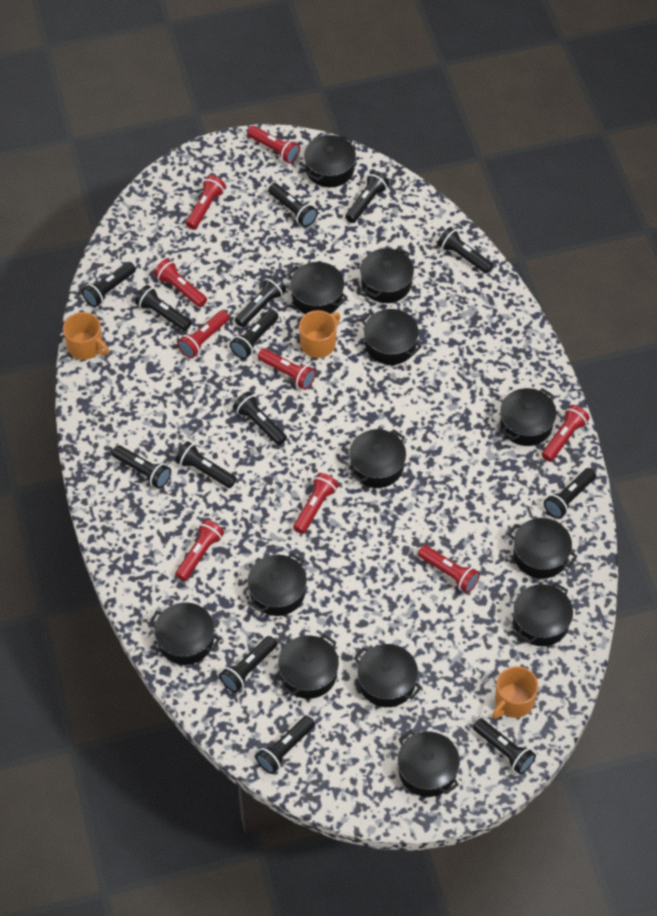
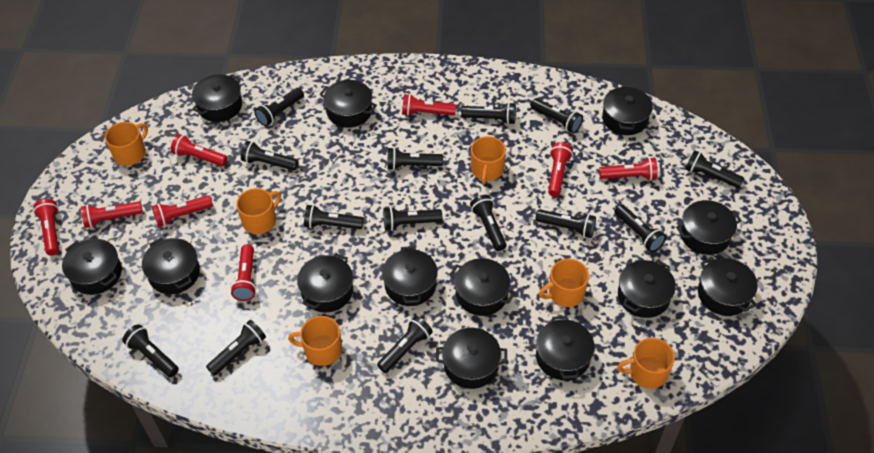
orange mug: 3 -> 6
red flashlight: 9 -> 8

